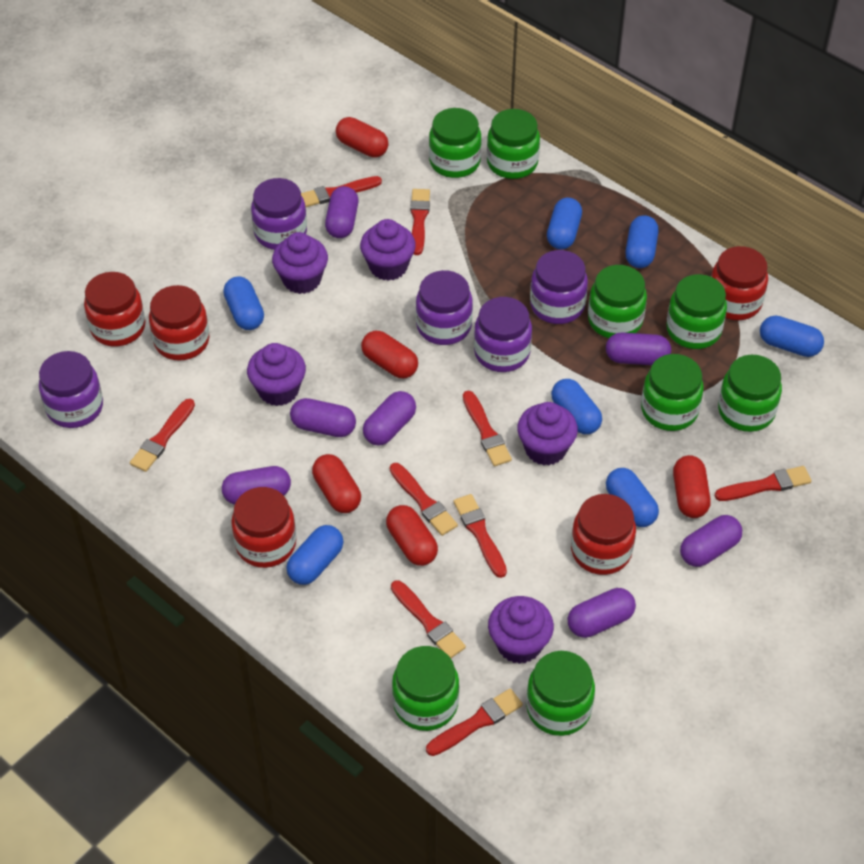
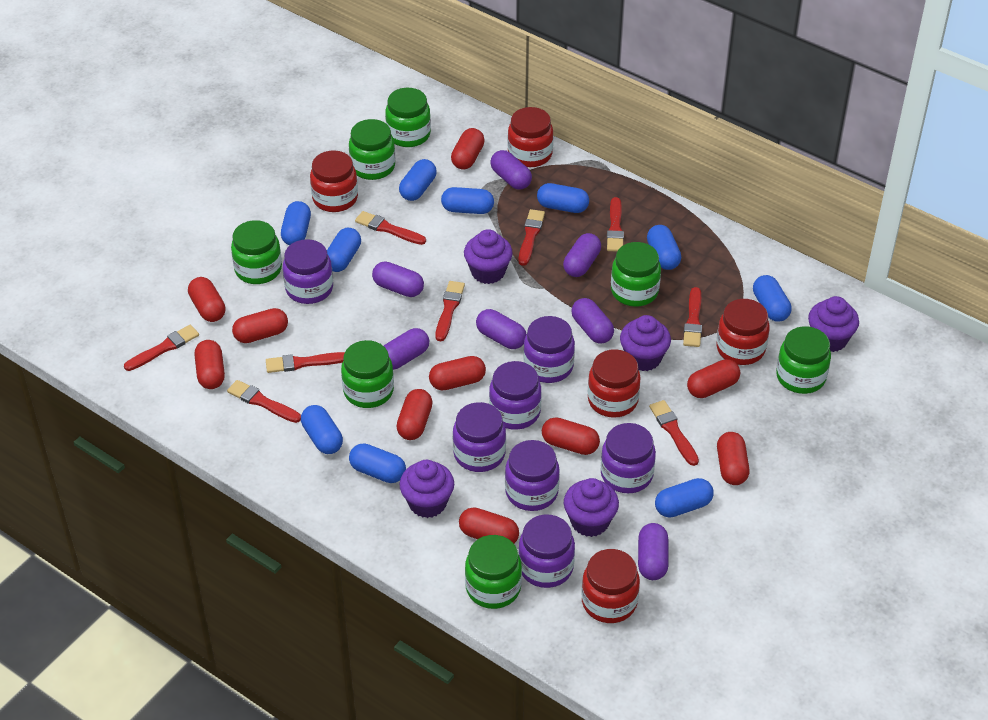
blue capsule: 7 -> 10
green jar: 8 -> 7
purple jar: 5 -> 7
red capsule: 5 -> 10

